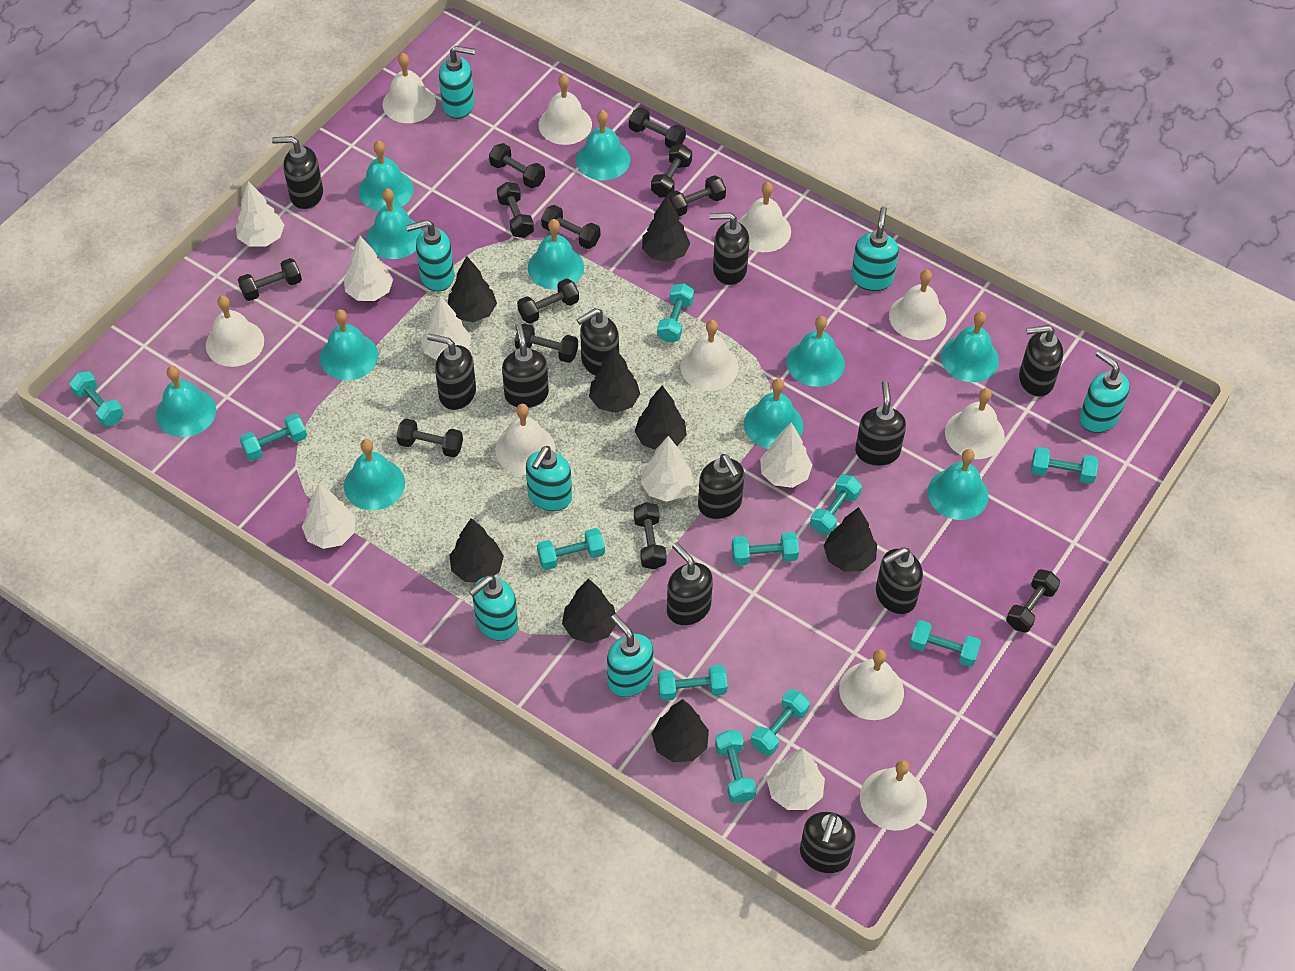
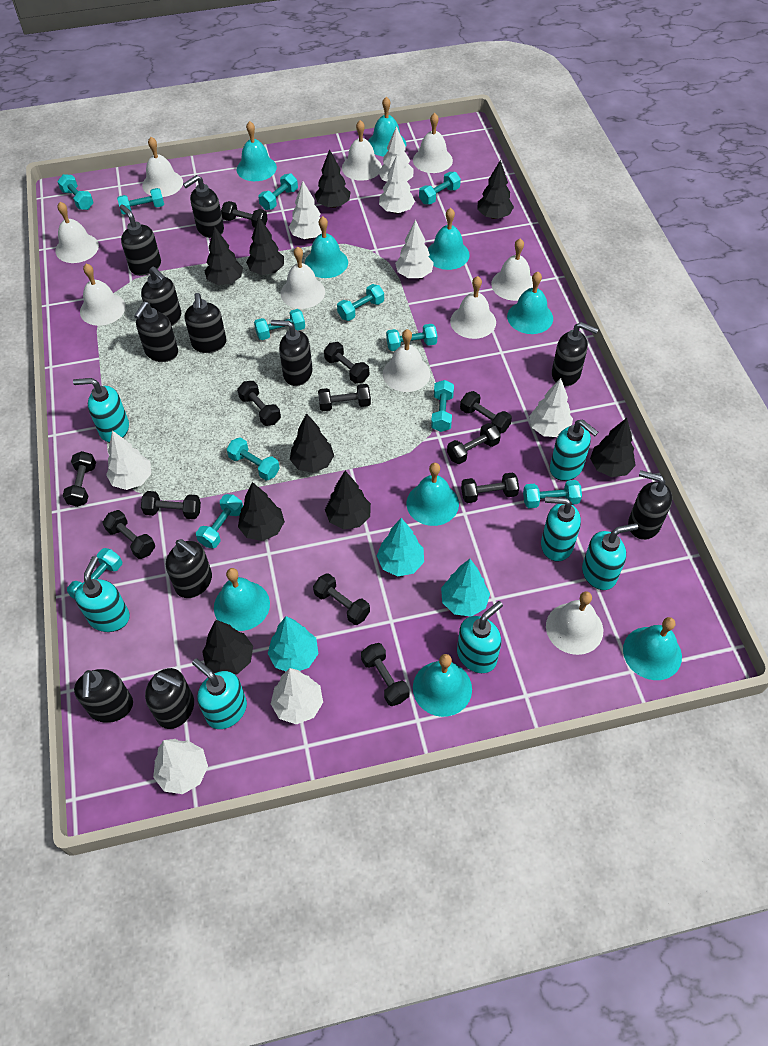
black tree: 8 -> 9
turquoise bell: 11 -> 9
turquoise dumbbell: 11 -> 12
turquoise tree: 0 -> 3
white tree: 7 -> 8

